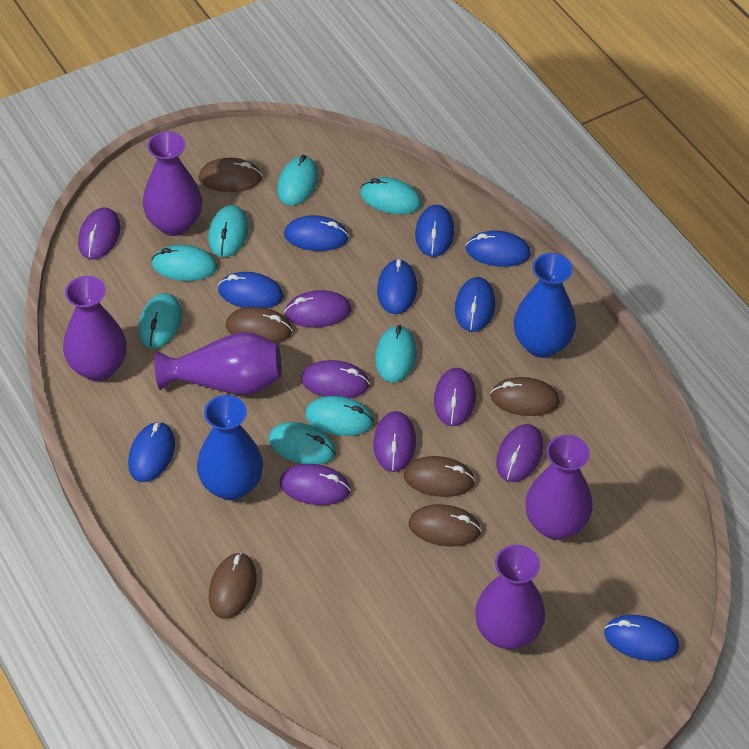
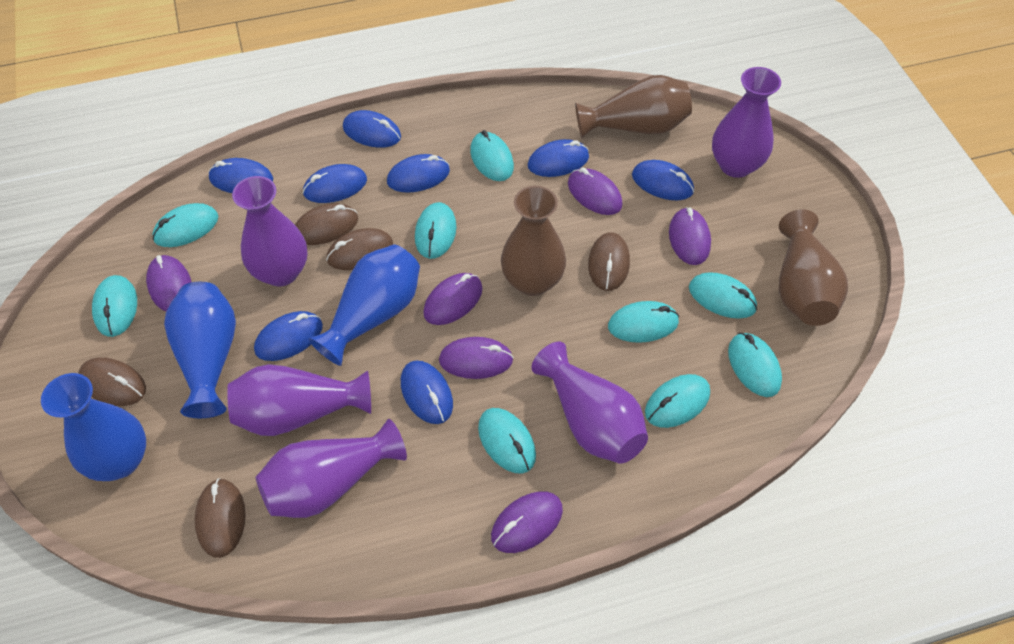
blue vase: 2 -> 3
brown mouse: 6 -> 5
brown vase: 0 -> 3
purple mouse: 7 -> 6
turquoise mouse: 8 -> 9

